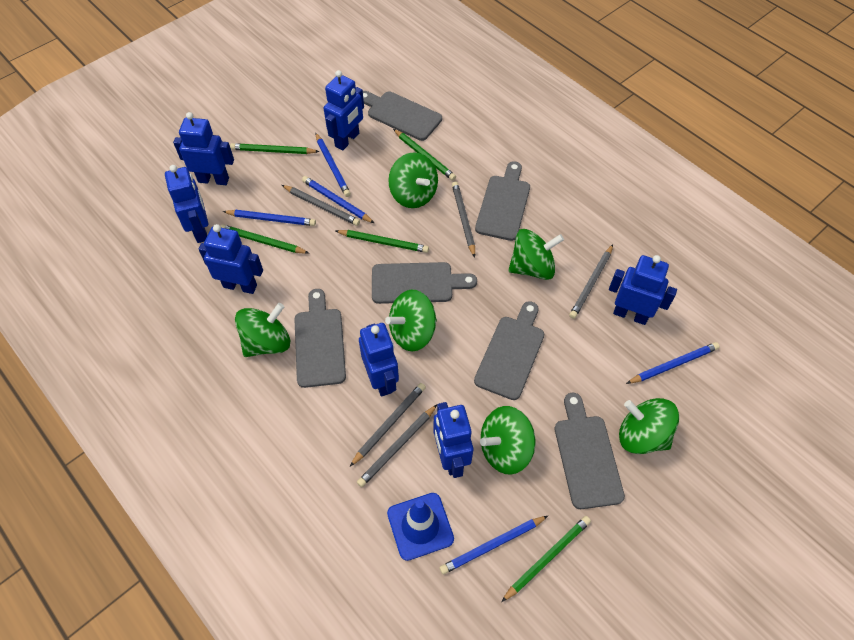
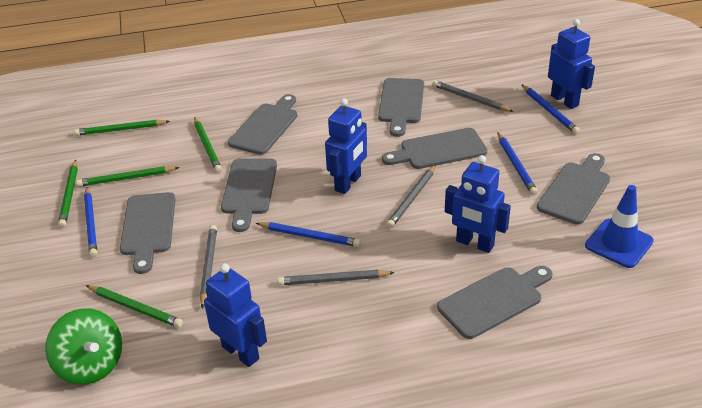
blue pencil: 5 -> 4
blue robot: 7 -> 4
green spinning top: 6 -> 1
grey cutting board: 6 -> 7
grey pencil: 5 -> 4

